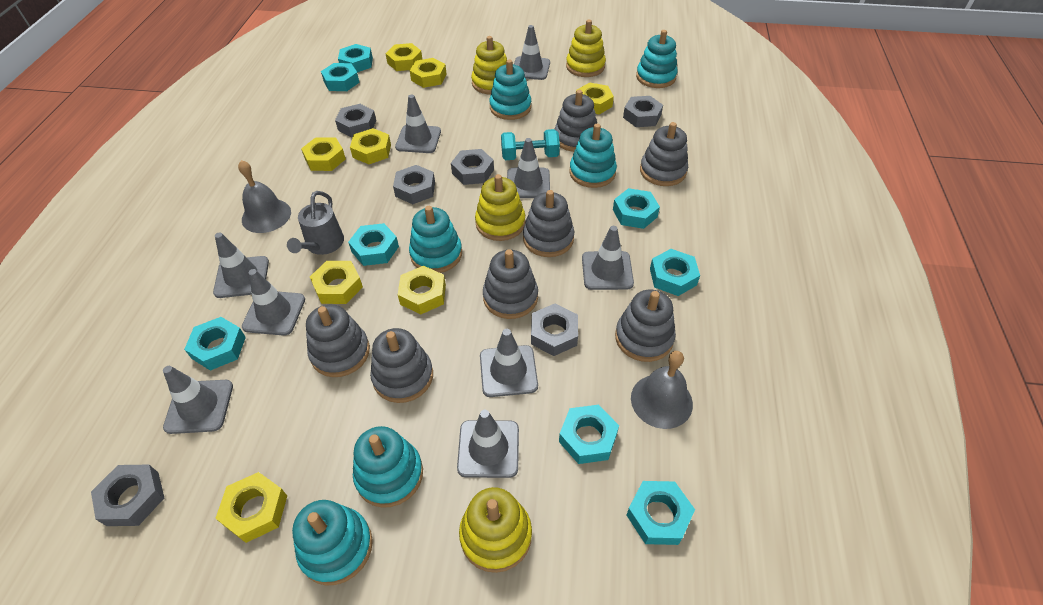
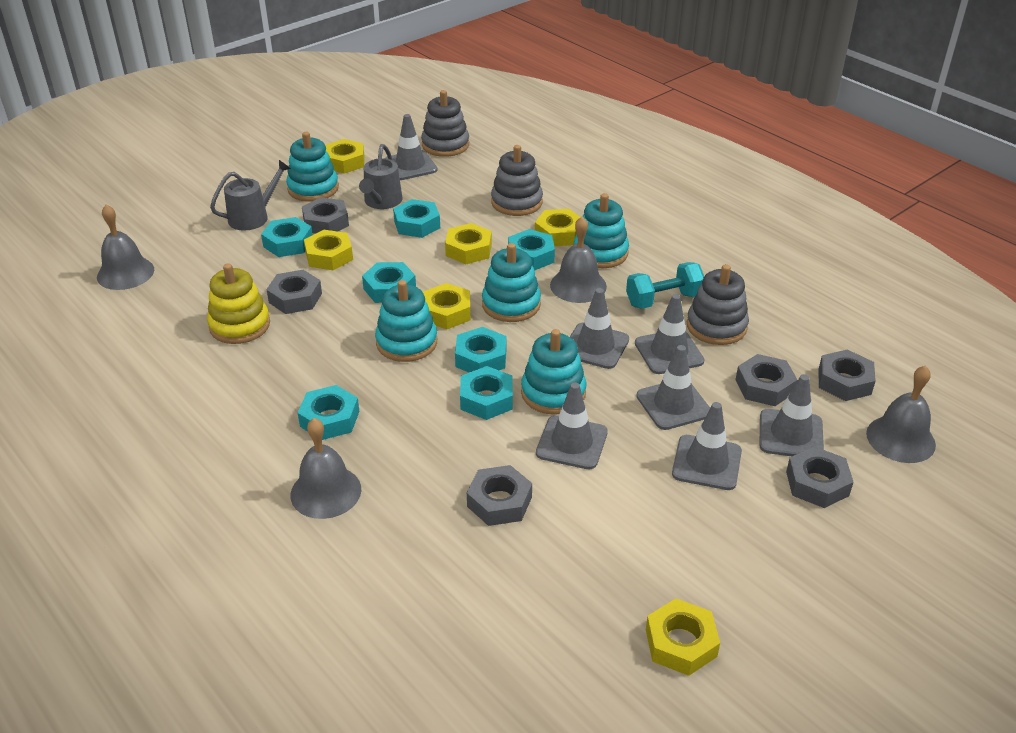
grey bell: 2 -> 4
grey stacking toy: 7 -> 3
grey traffic cone: 9 -> 7
grey watering can: 1 -> 2
turquoise nut: 8 -> 7
turquoise stacking toy: 6 -> 5
yellow nut: 8 -> 6
yellow stacking toy: 4 -> 1

